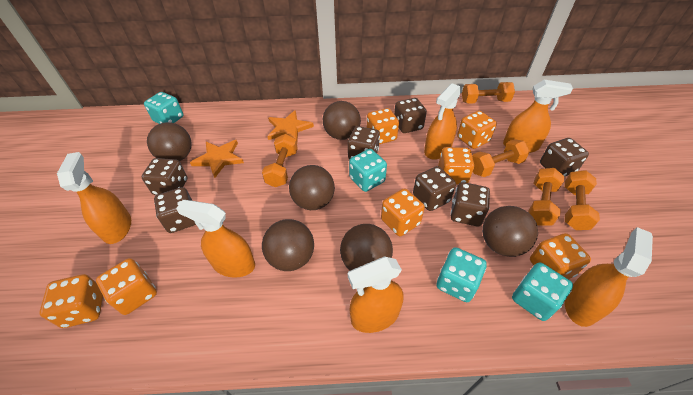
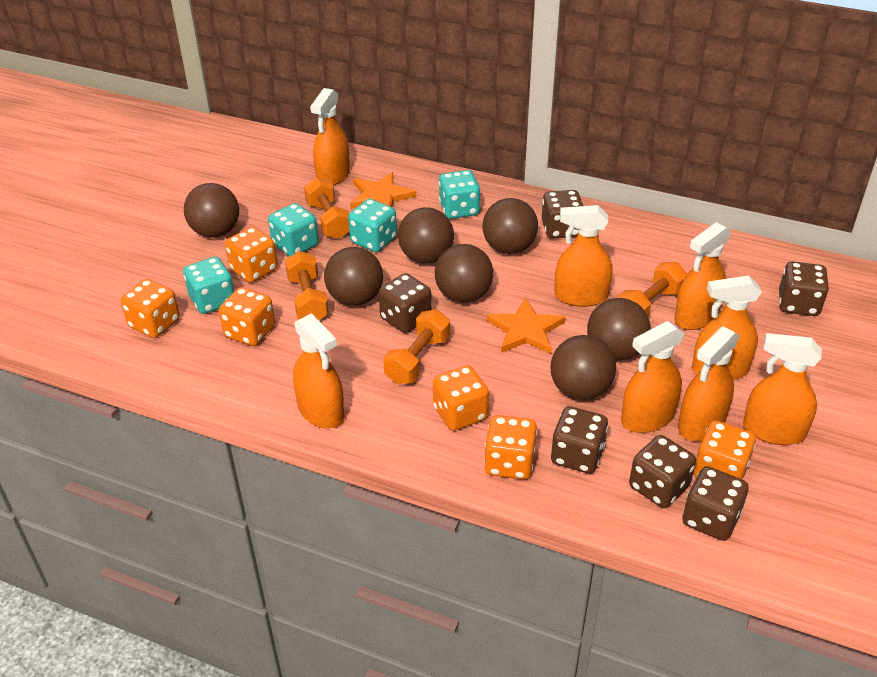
brown ball: 6 -> 7
brown dice: 7 -> 6
orange dice: 7 -> 6
orange dumbbell: 5 -> 4
orange spray bottle: 6 -> 8

